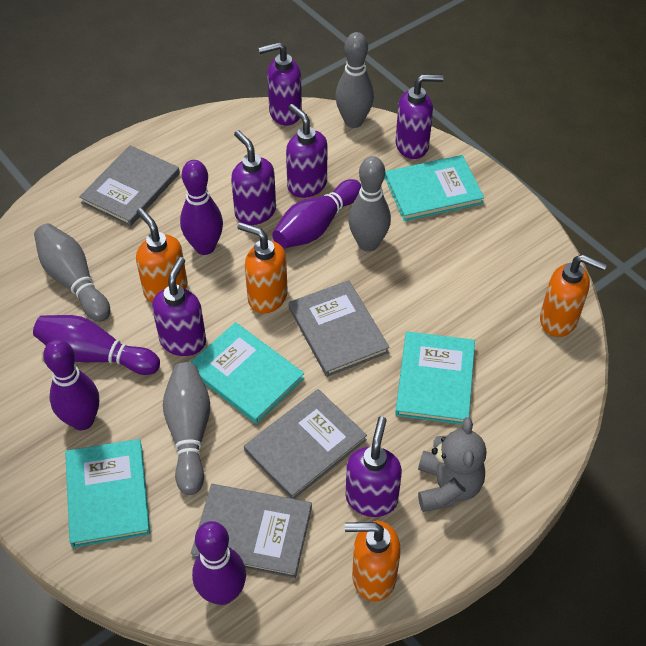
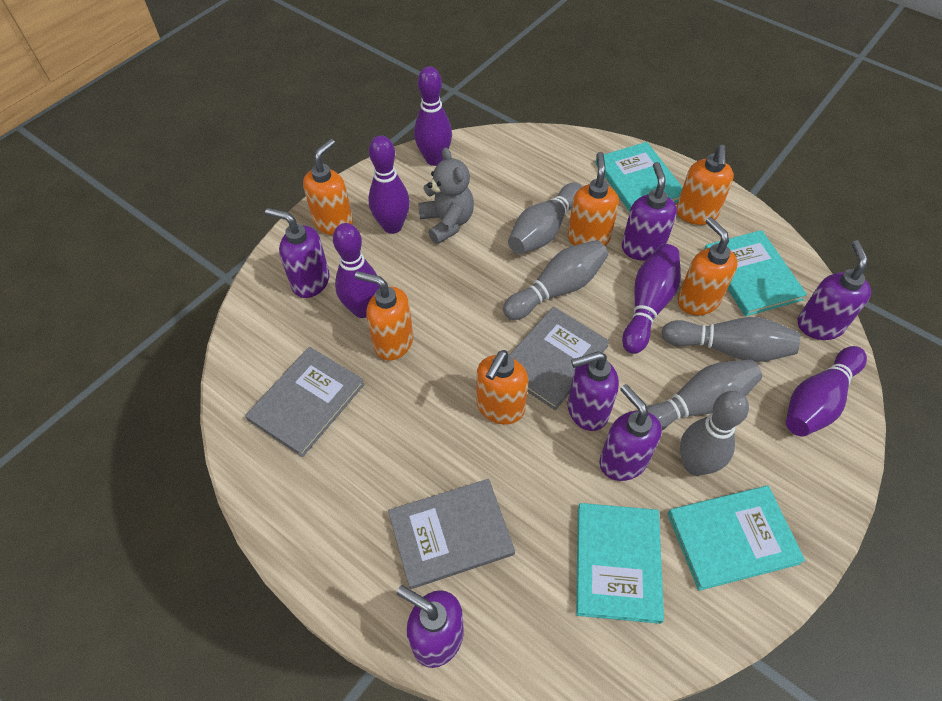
grey book: 4 -> 3
grey bowling pin: 4 -> 5
orange soap dispenser: 4 -> 6

